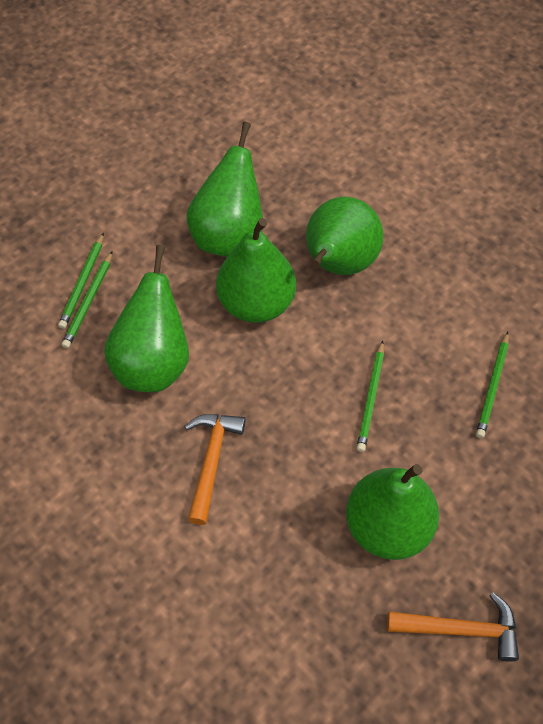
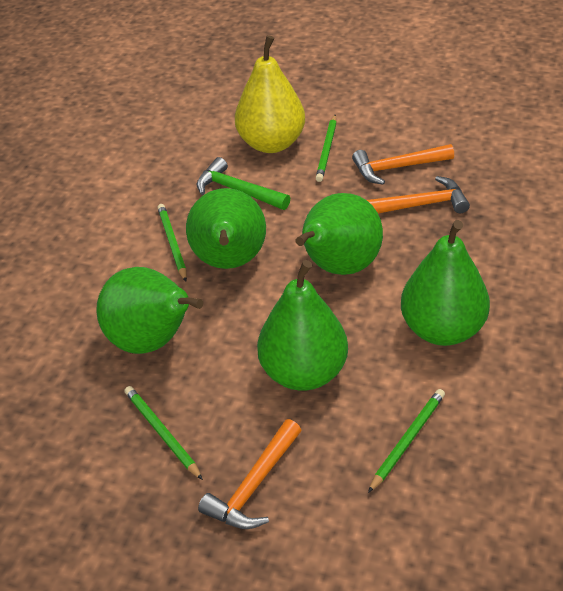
green hammer: 0 -> 1
orange hammer: 2 -> 3
yellow pear: 0 -> 1

